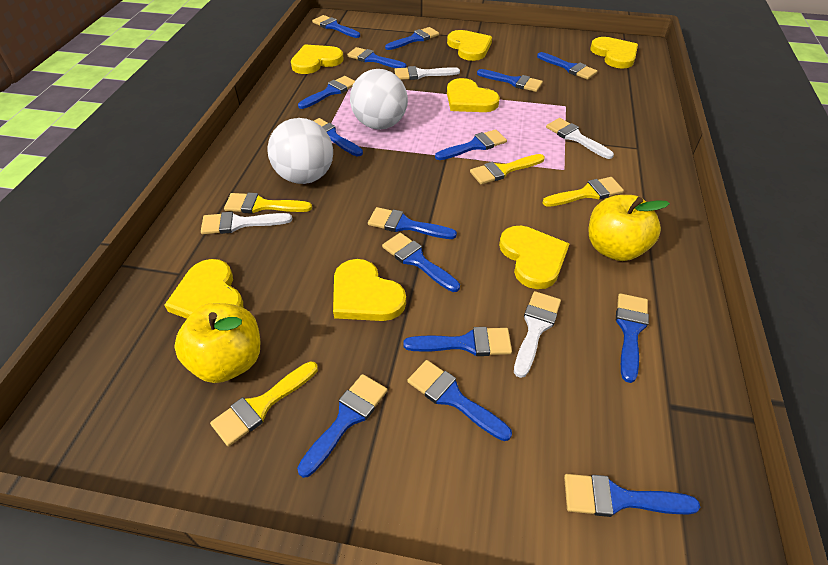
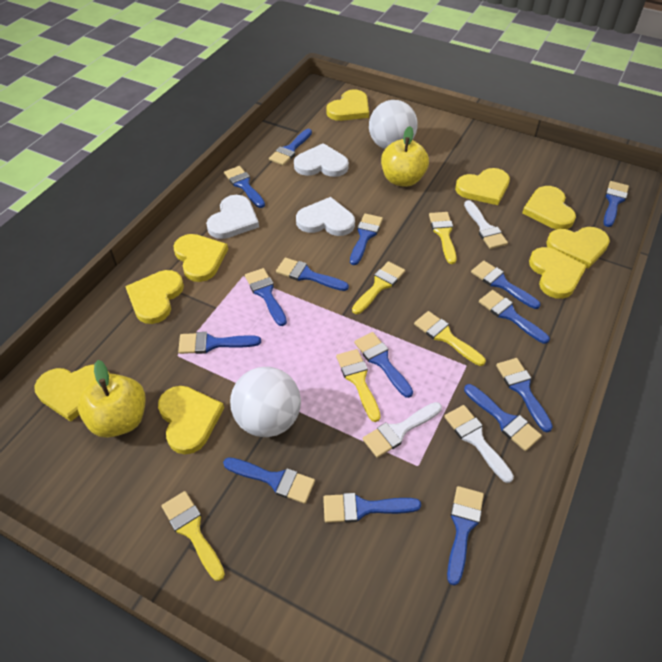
white brush: 4 -> 3
white heart: 0 -> 3
yellow brush: 4 -> 5
yellow heart: 7 -> 9

